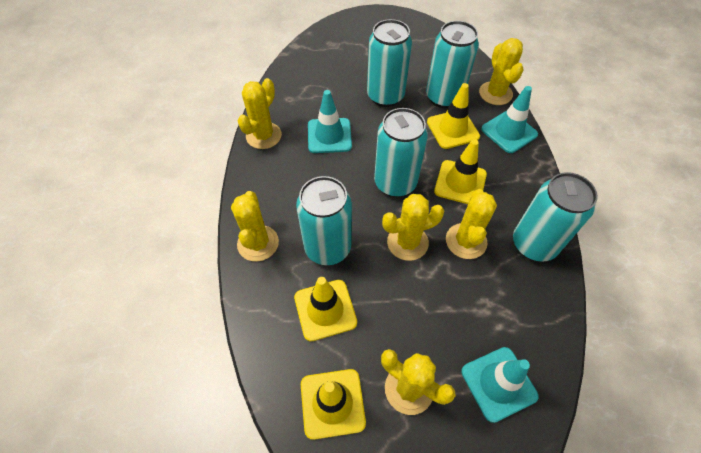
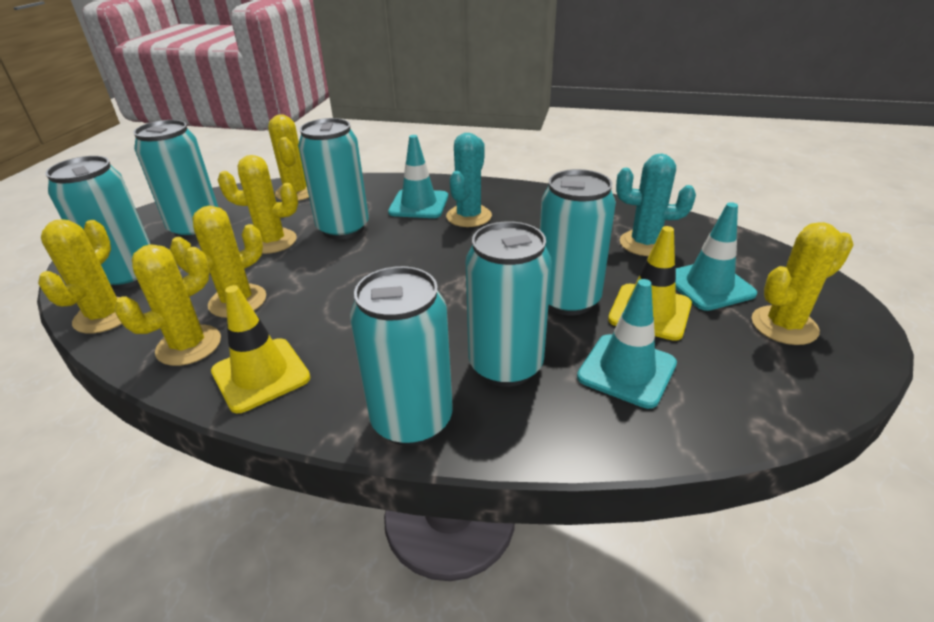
turquoise cactus: 0 -> 2
turquoise can: 5 -> 6
yellow traffic cone: 4 -> 2

